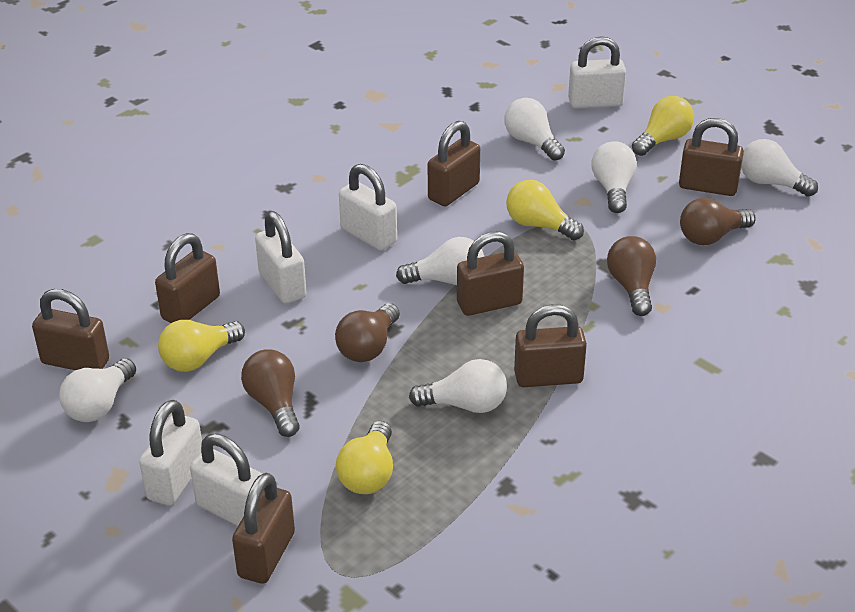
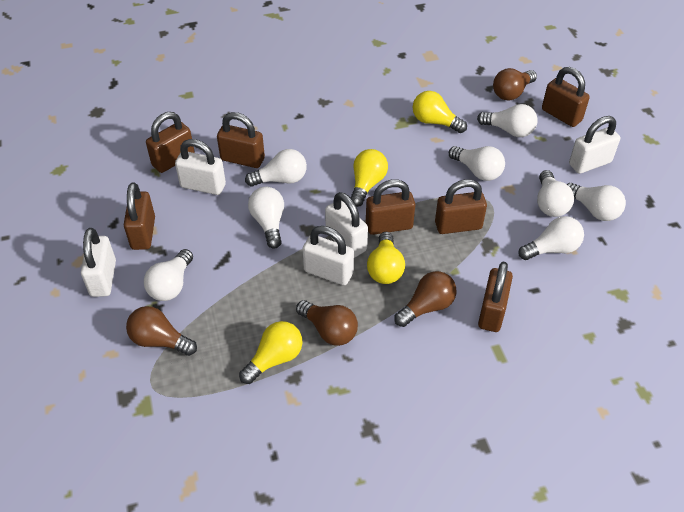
white light bulb: 6 -> 8

